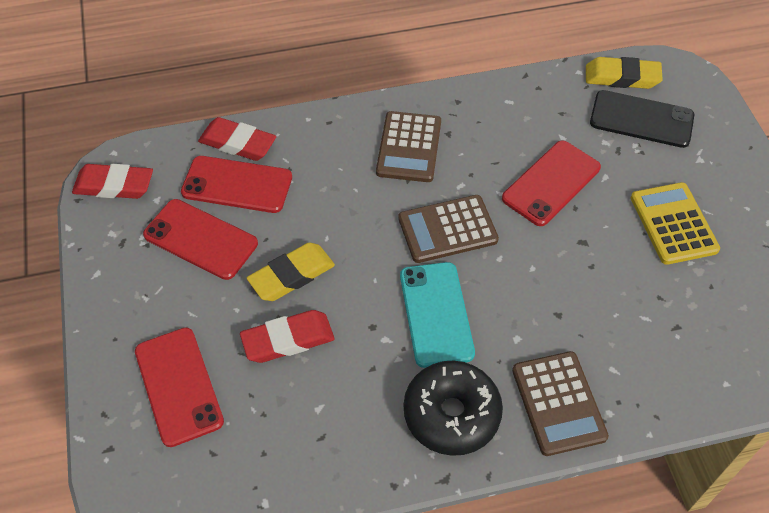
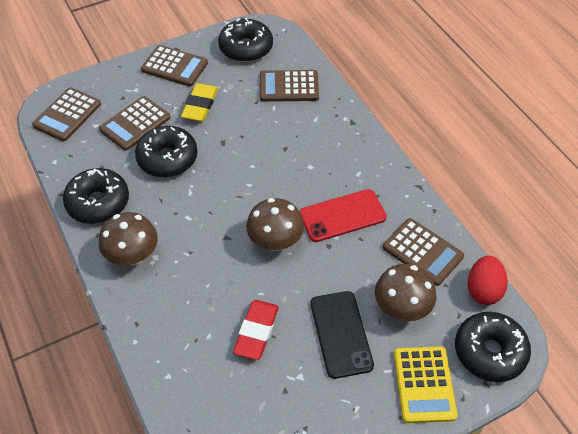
black donut: 1 -> 4
brown calculator: 3 -> 5
brown mushroom: 0 -> 3
red egg: 0 -> 1
red eraser: 3 -> 1
red phone: 4 -> 1
turquoise phone: 1 -> 0
yellow eraser: 2 -> 1

